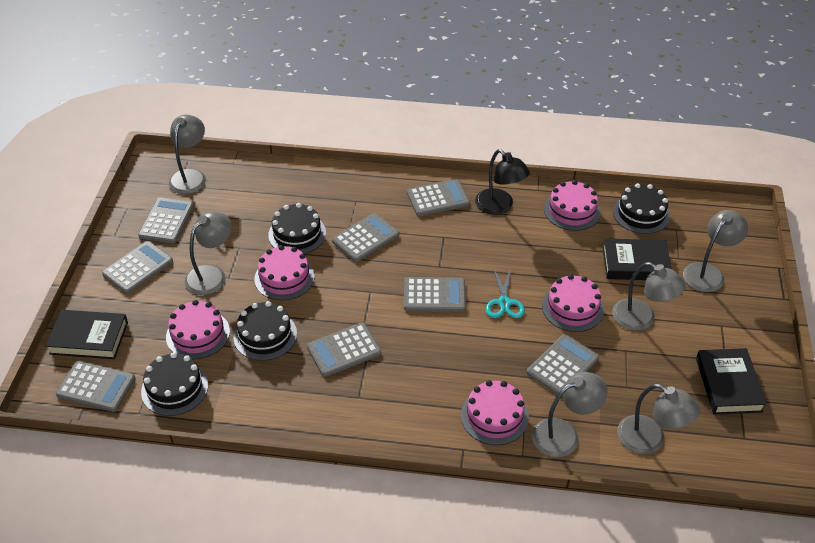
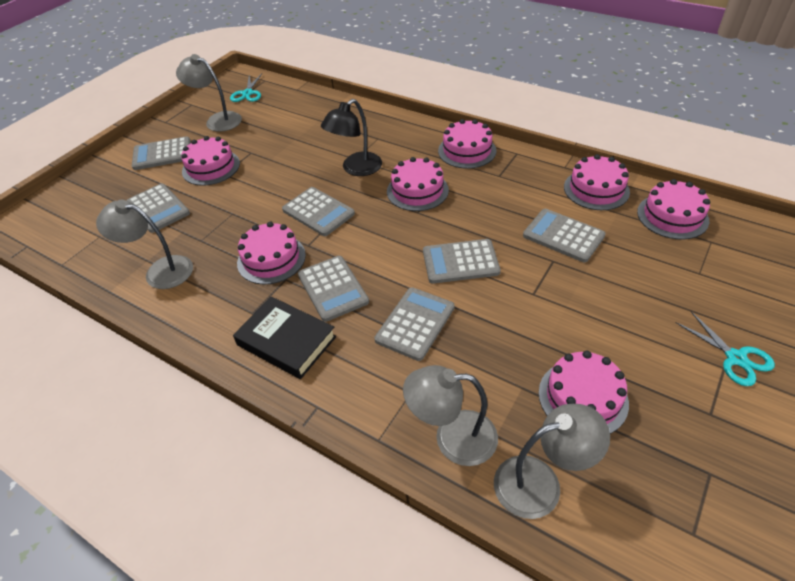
black book: 3 -> 1
black cake: 4 -> 0
grey calculator: 8 -> 7
grey lamp: 6 -> 4
pink cake: 5 -> 7
turquoise scissors: 1 -> 2

